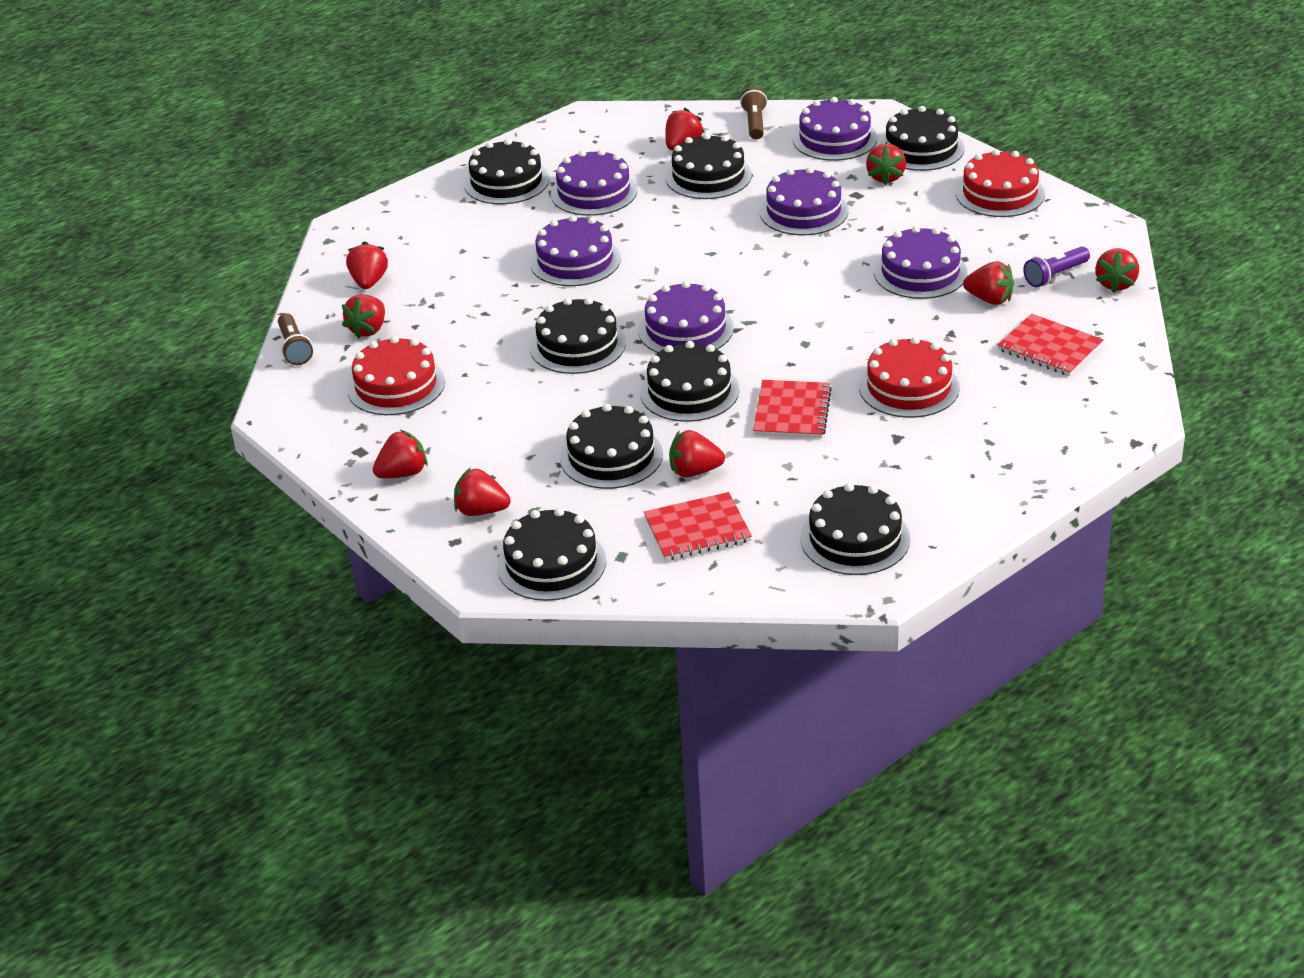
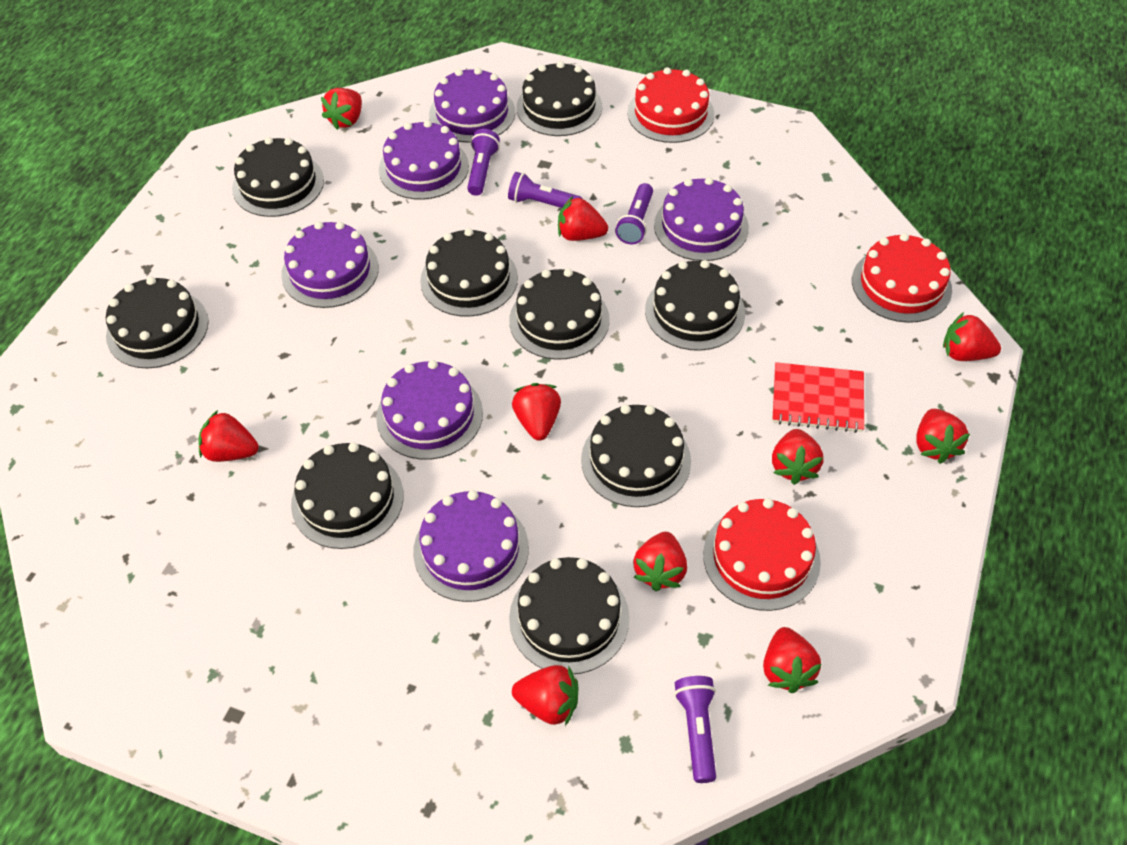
black cake: 8 -> 9
brown flashlight: 2 -> 0
purple flashlight: 1 -> 4
red notebook: 3 -> 1
red strawberry: 9 -> 10

